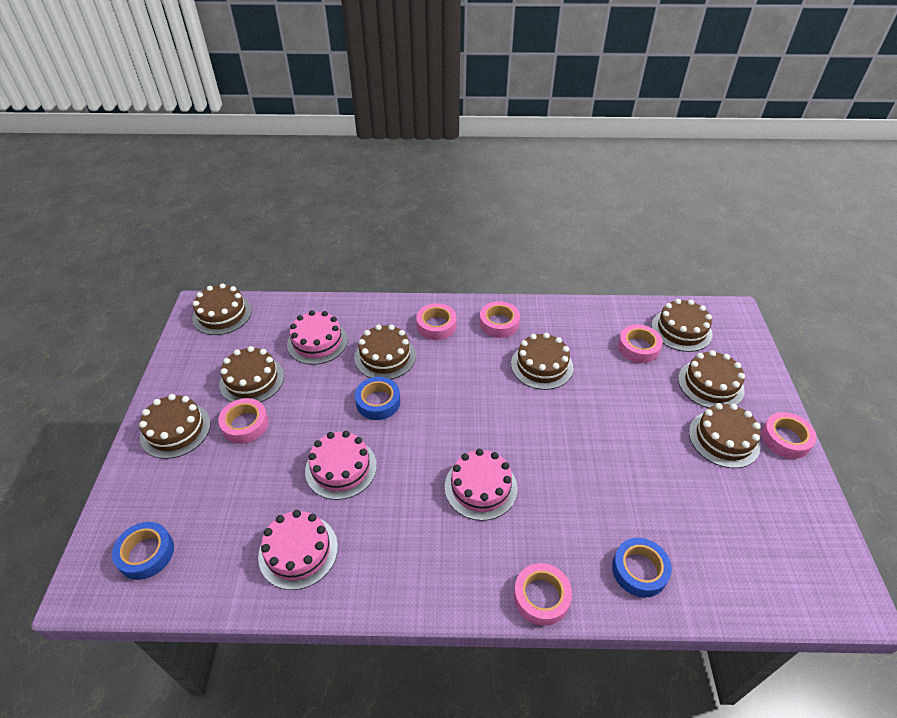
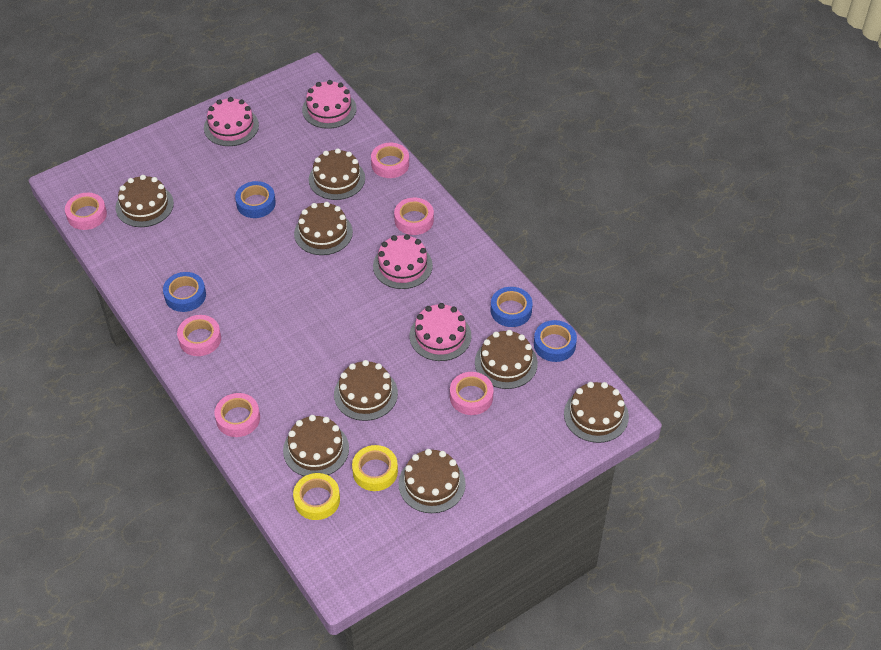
blue tape: 3 -> 4
yellow tape: 0 -> 2

